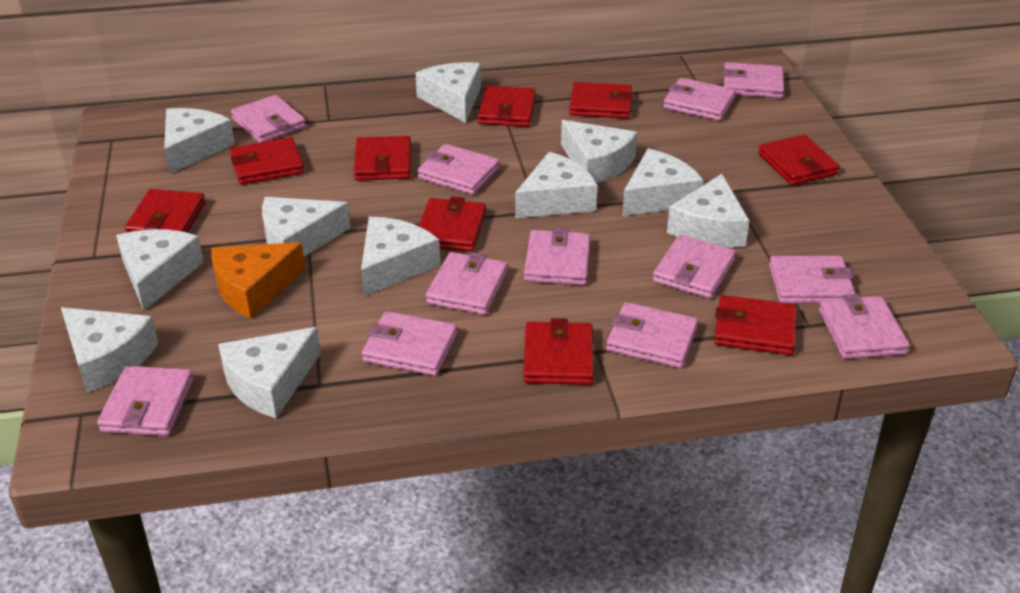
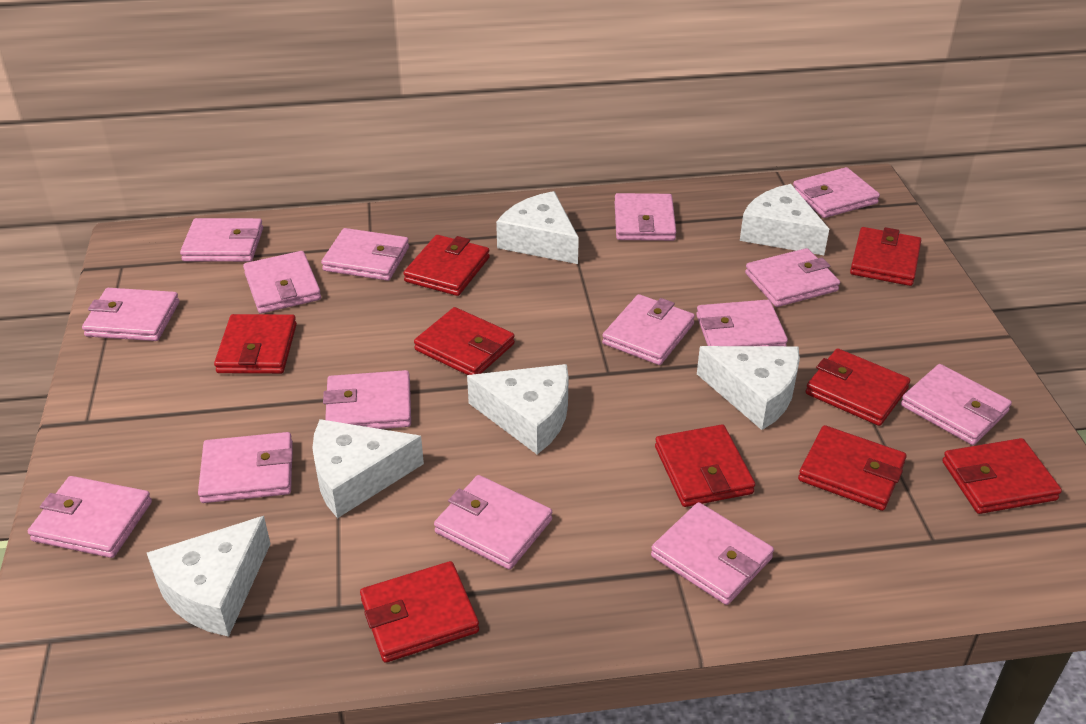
orange cheese: 1 -> 0
pink wallet: 12 -> 15
white cheese: 11 -> 6

